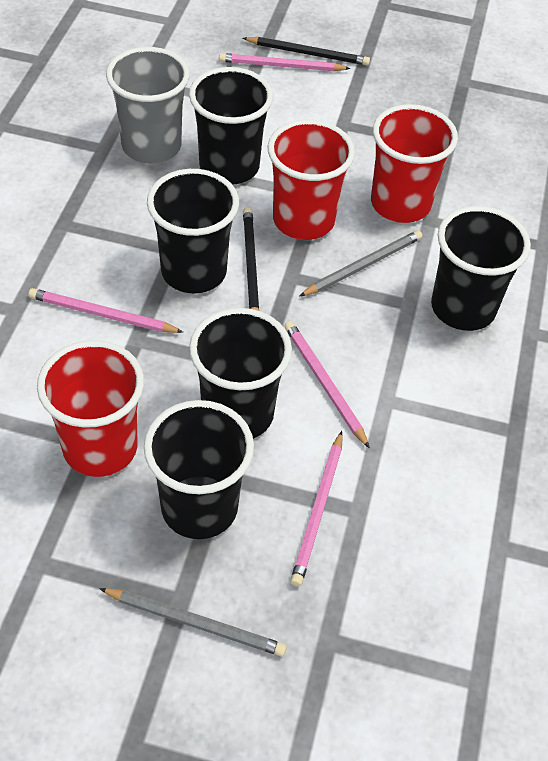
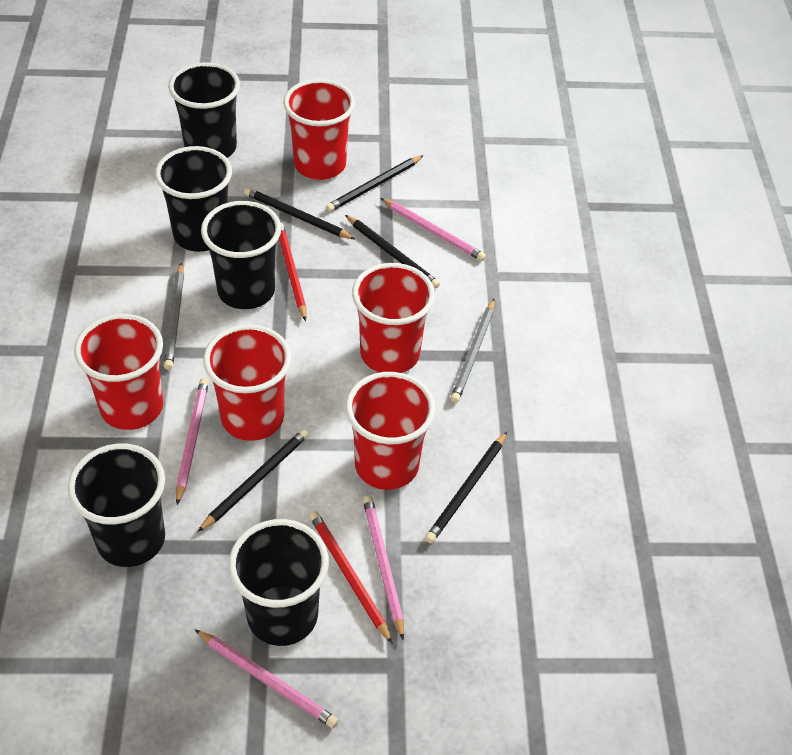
black pencil: 2 -> 5
grey cup: 1 -> 0
red cup: 3 -> 5
red pencil: 0 -> 2

